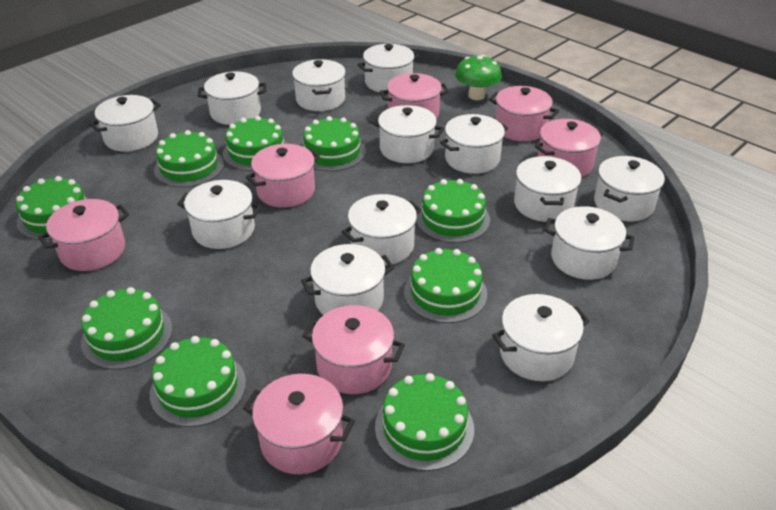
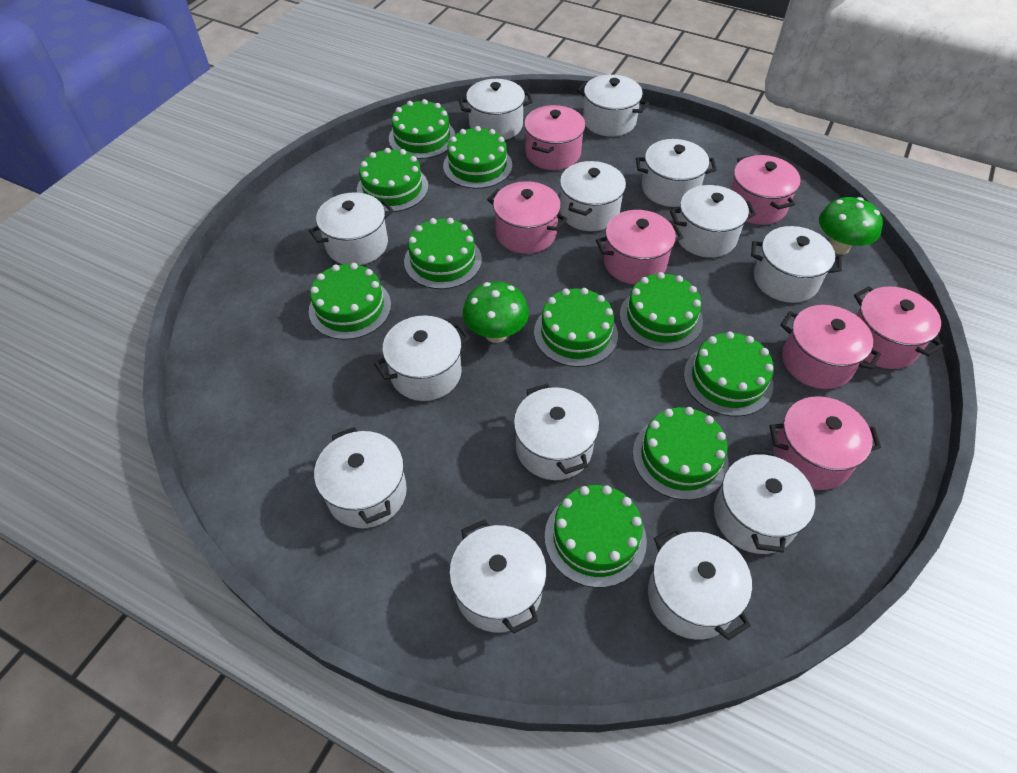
green cake: 9 -> 10
green mushroom: 1 -> 2

